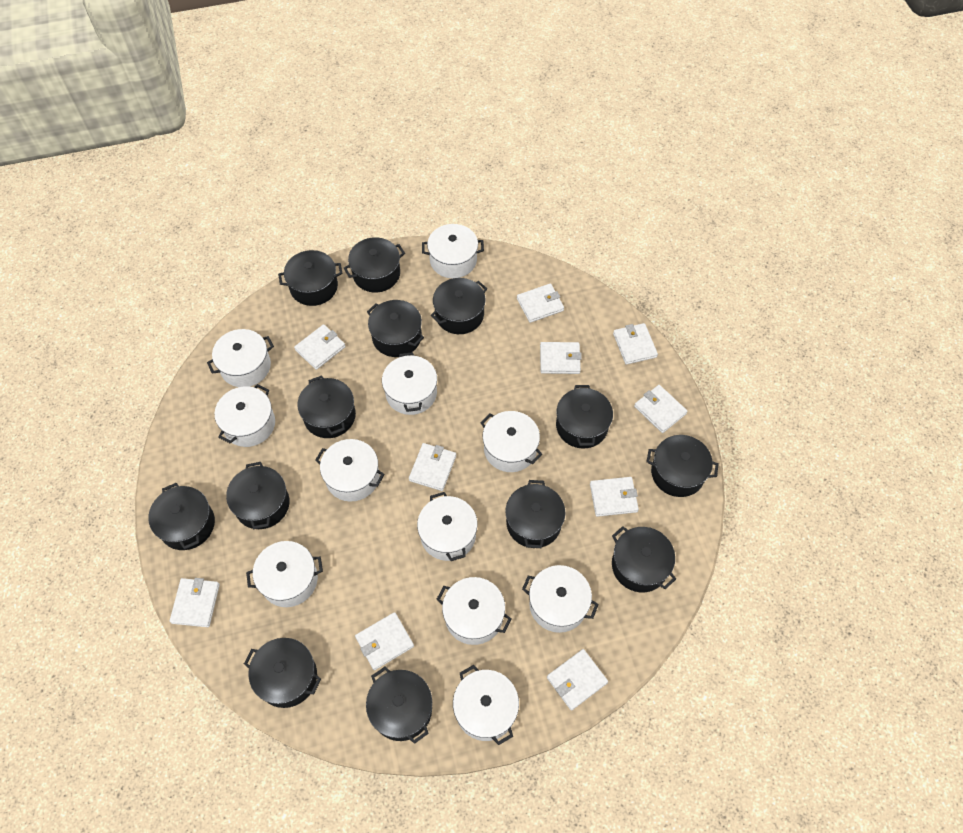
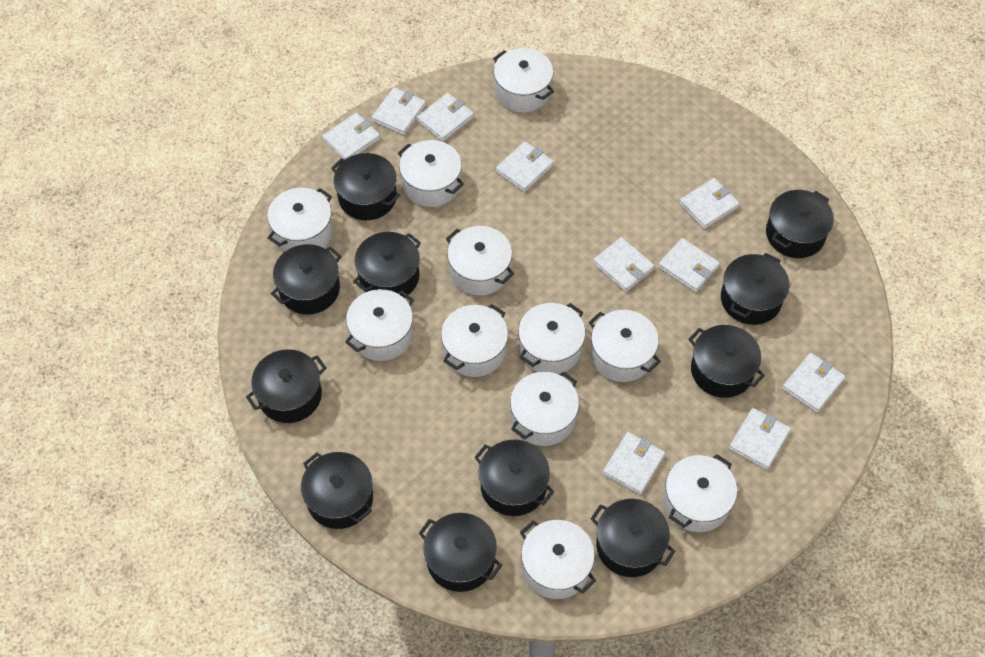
black pot: 13 -> 11

